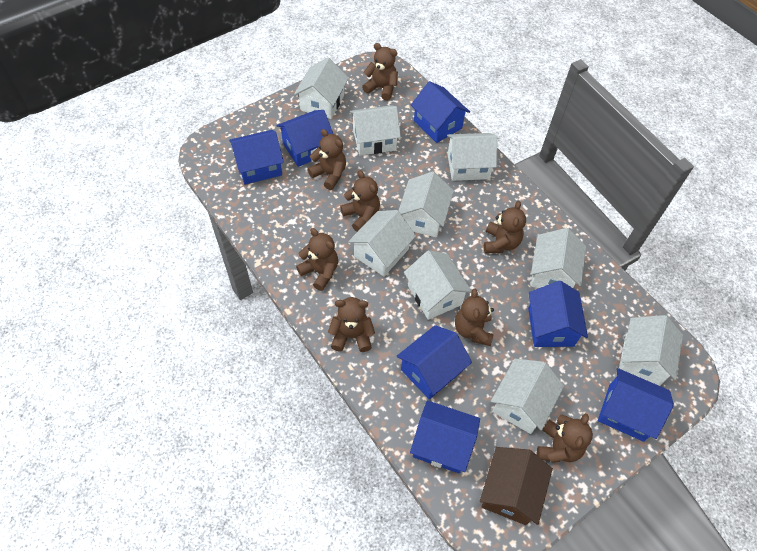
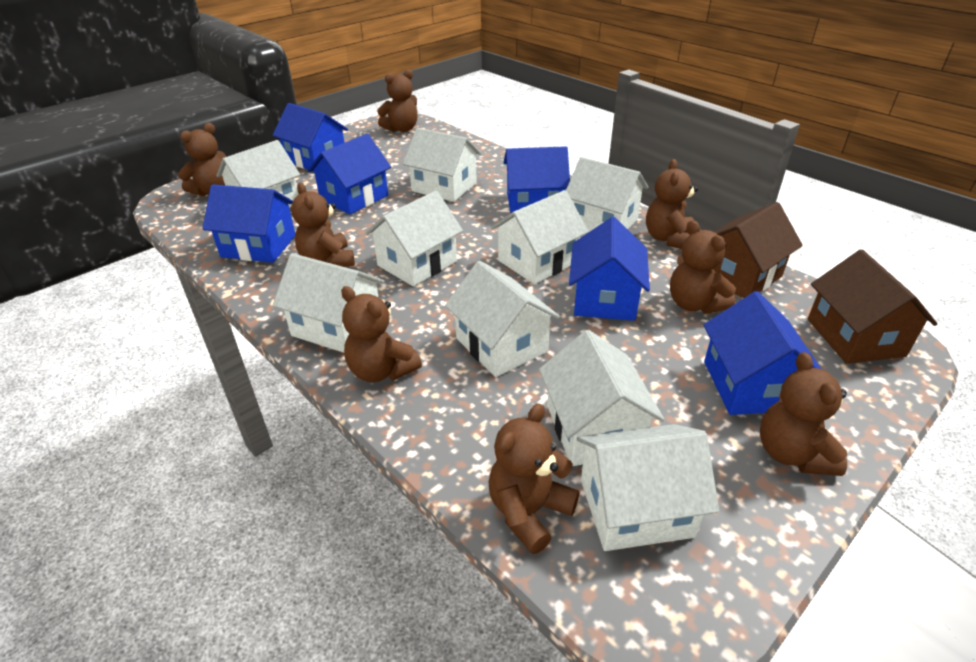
blue house: 7 -> 6
brown house: 1 -> 2

